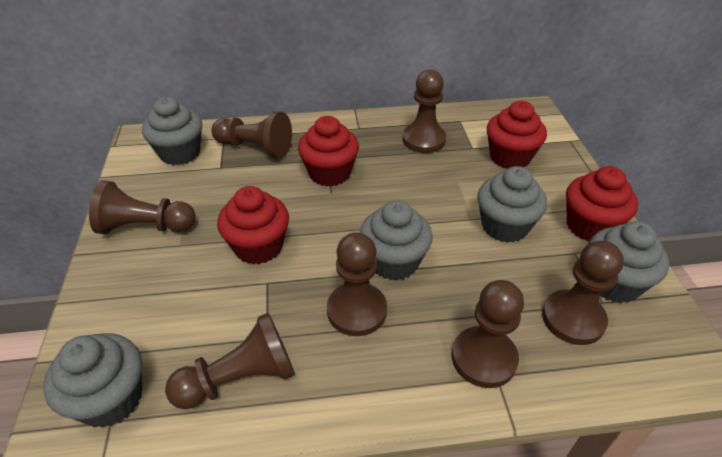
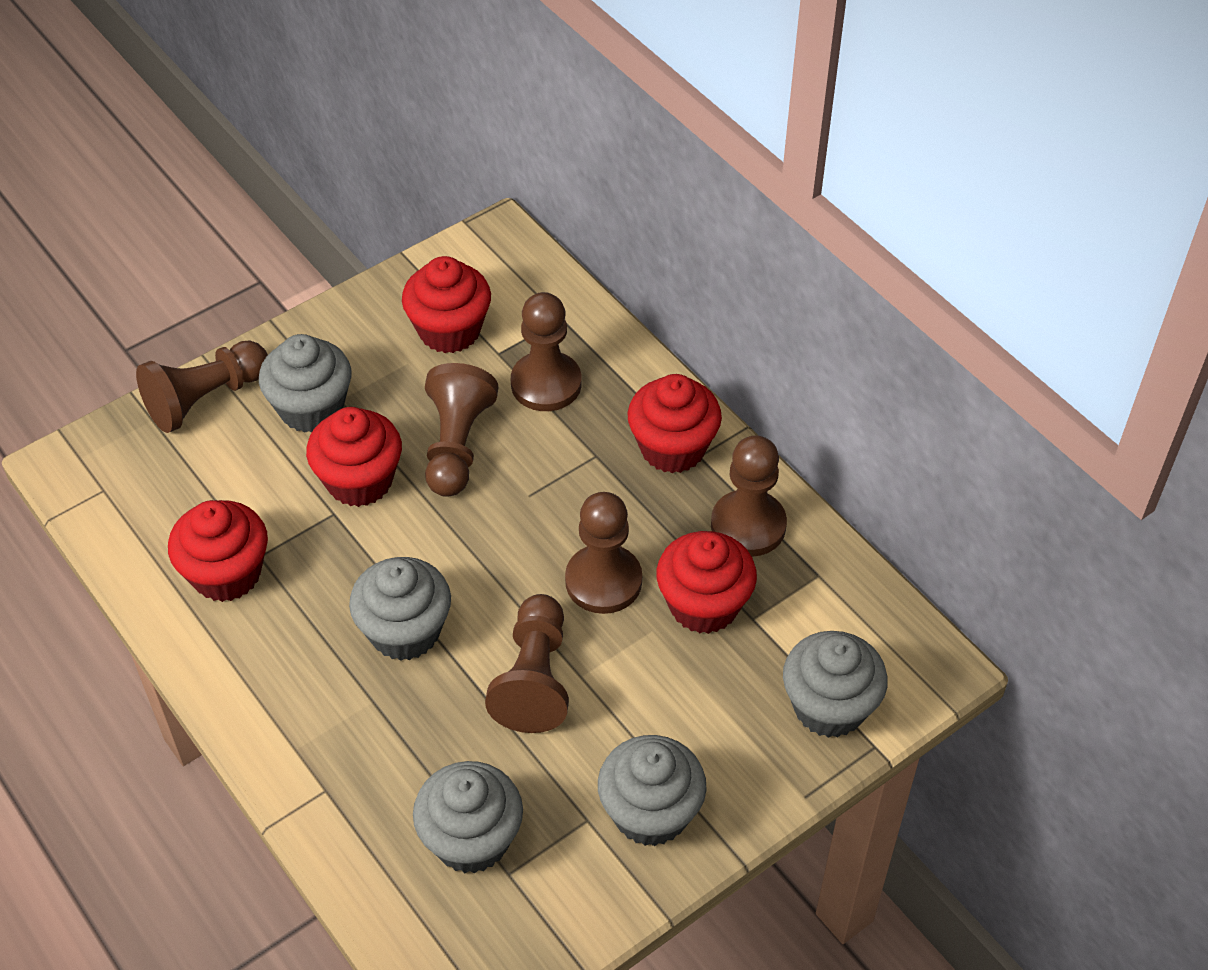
brown pawn: 7 -> 6
red cupcake: 4 -> 5

